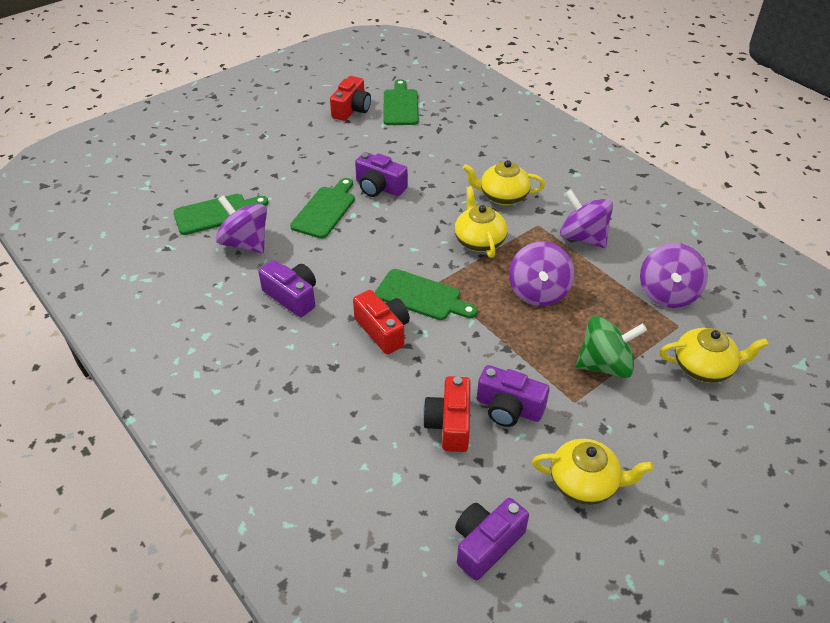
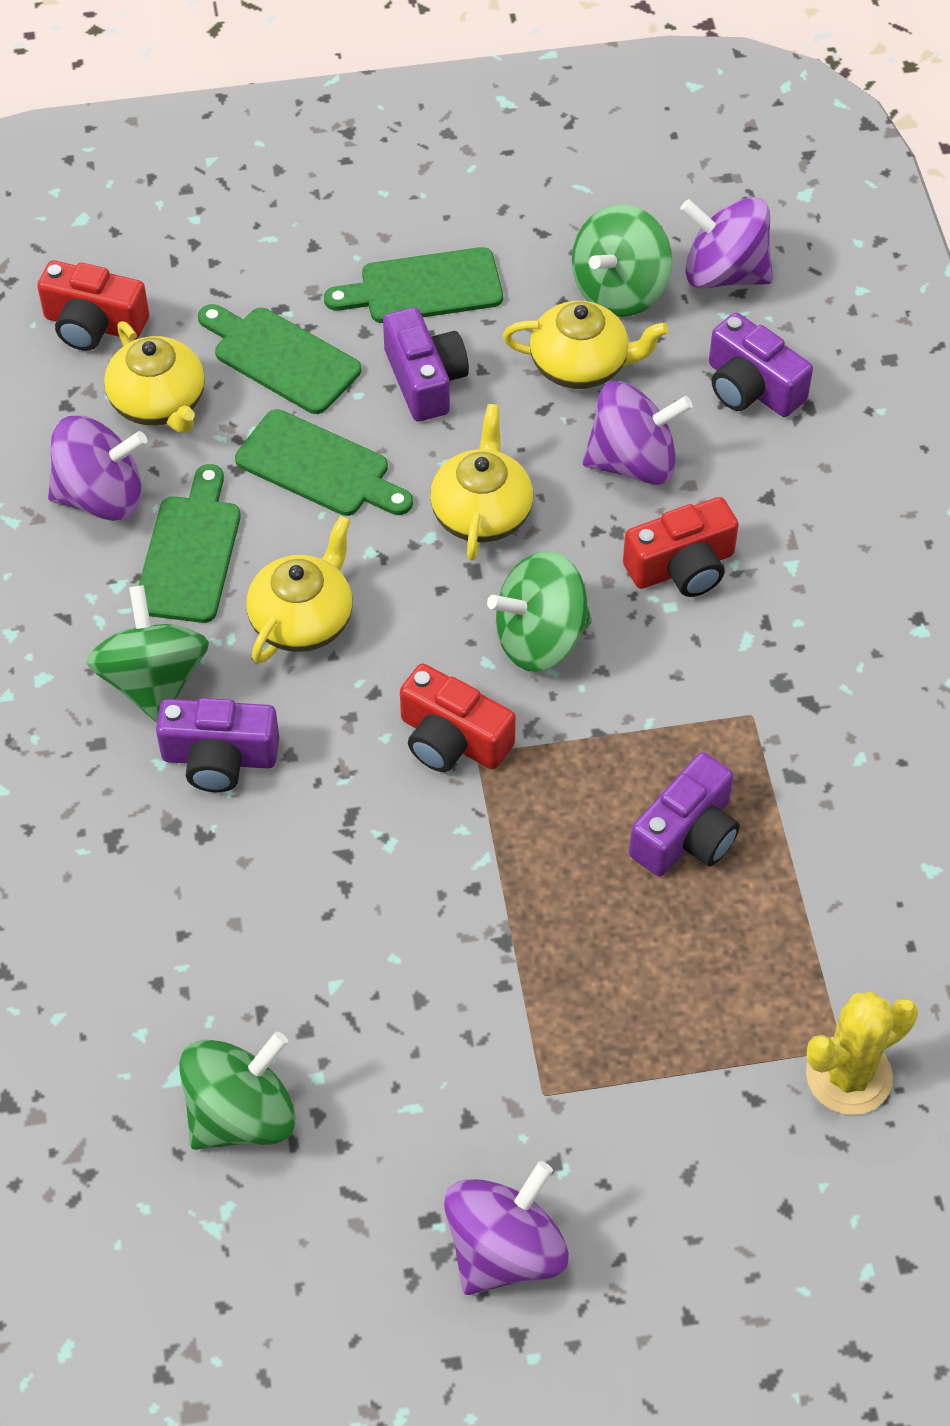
green spinning top: 1 -> 4
yellow cactus: 0 -> 1

